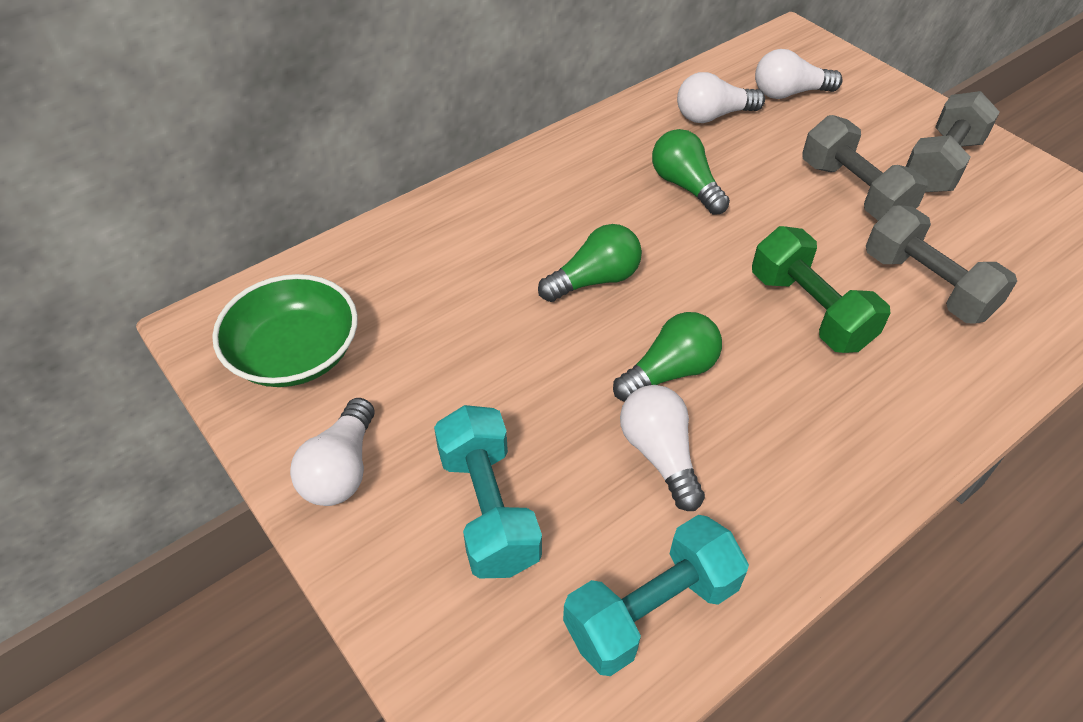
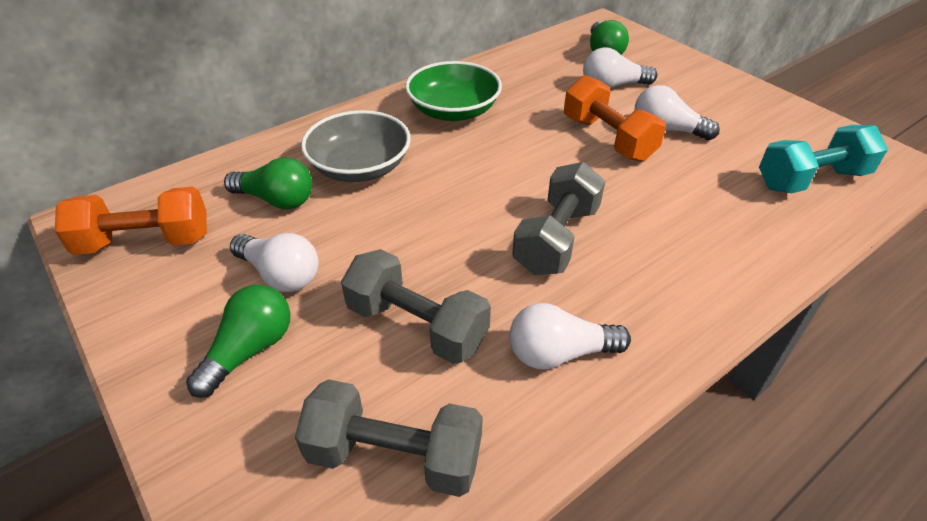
green dumbbell: 1 -> 0
grey bowl: 0 -> 1
orange dumbbell: 0 -> 2
turquoise dumbbell: 2 -> 1

